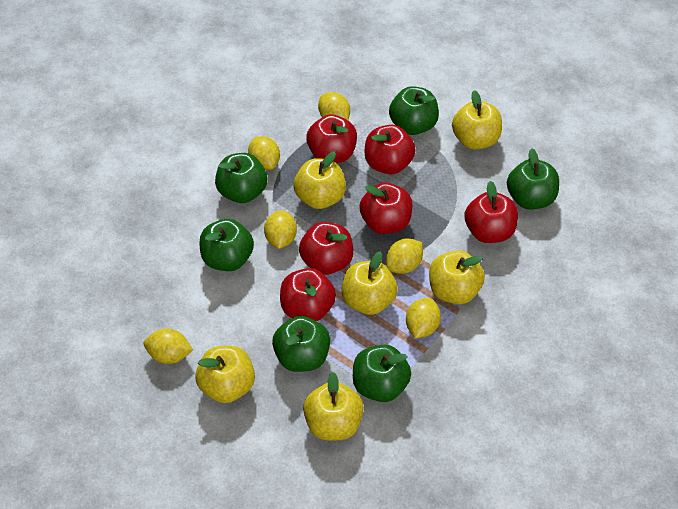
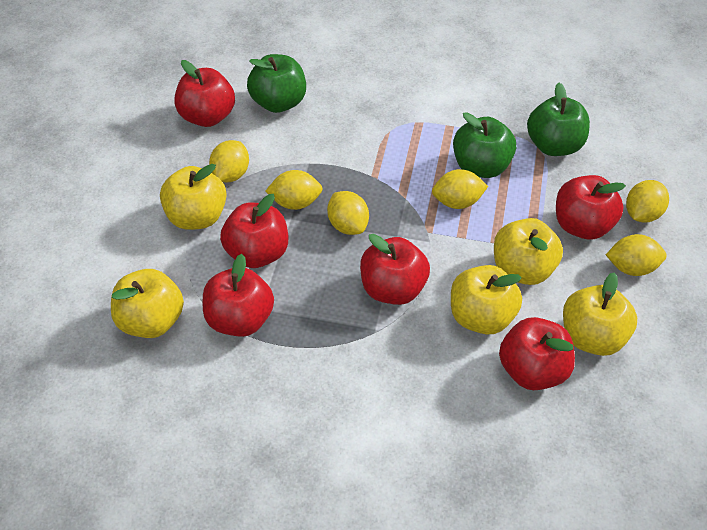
green apple: 6 -> 3
yellow apple: 6 -> 5

